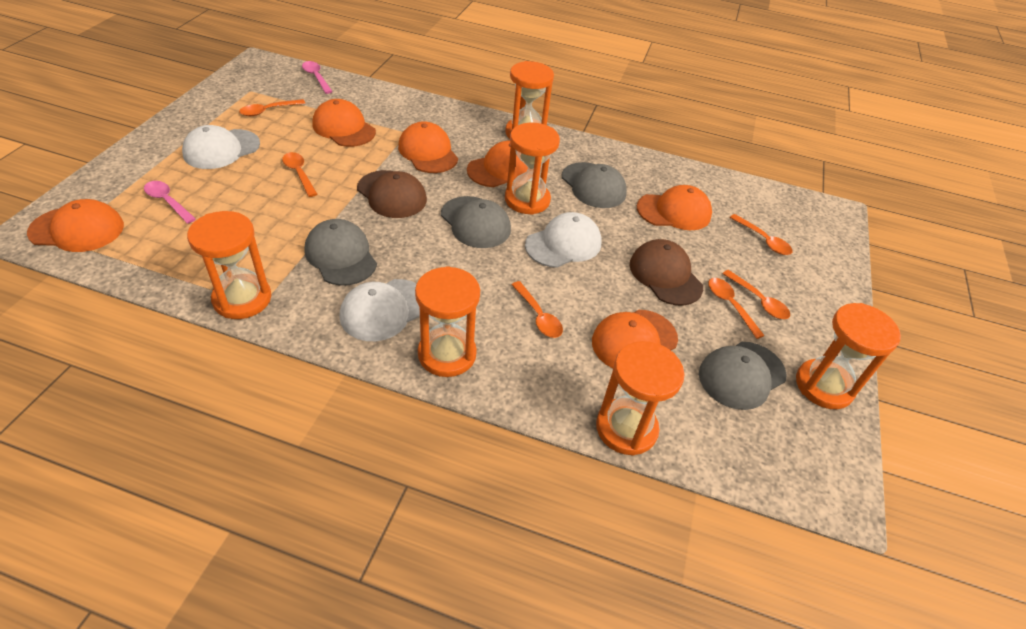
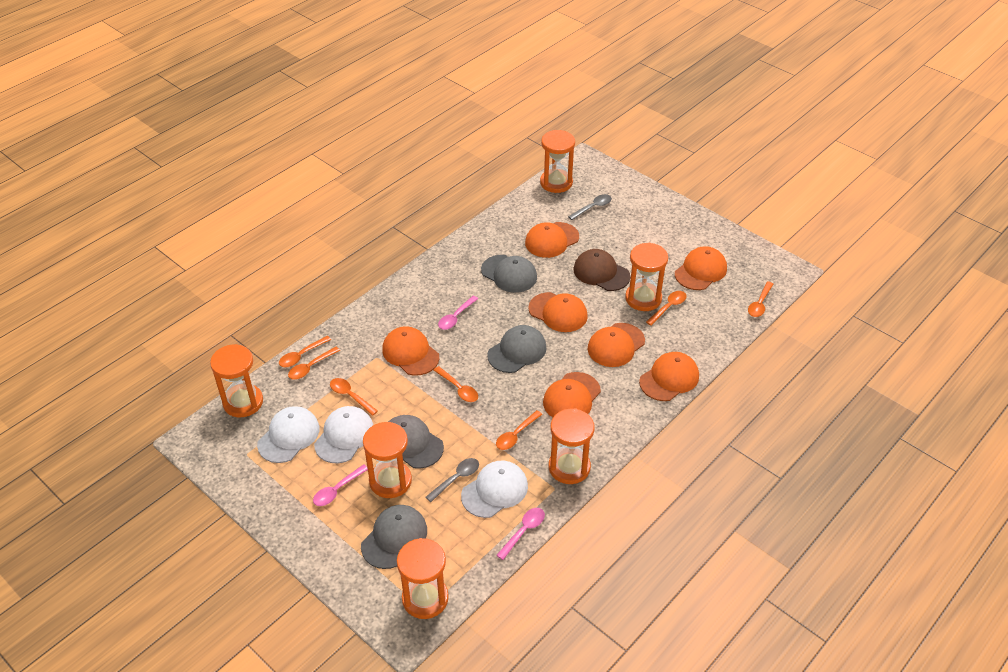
brown cap: 2 -> 1
grey spoon: 0 -> 2
orange cap: 6 -> 7
orange spoon: 6 -> 7
pink spoon: 2 -> 3

